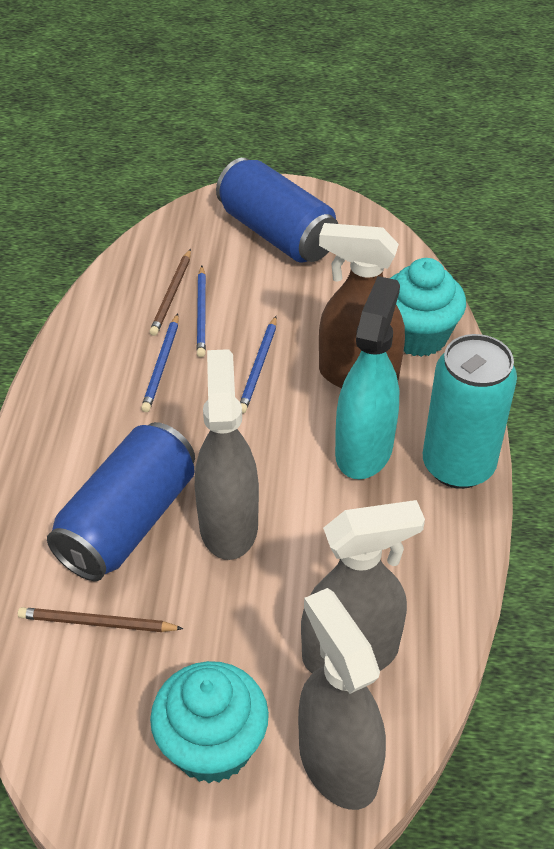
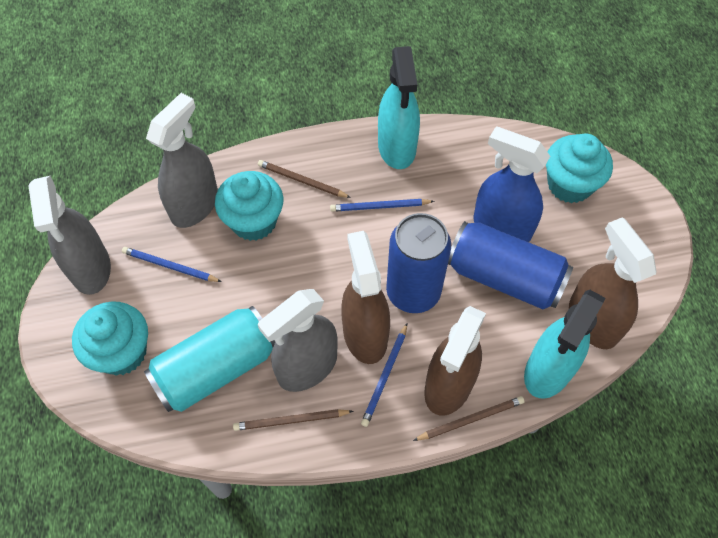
blue spray bottle: 0 -> 1
brown pencil: 2 -> 3
brown spray bottle: 1 -> 3
turquoise cupcake: 2 -> 3
turquoise spray bottle: 1 -> 2

